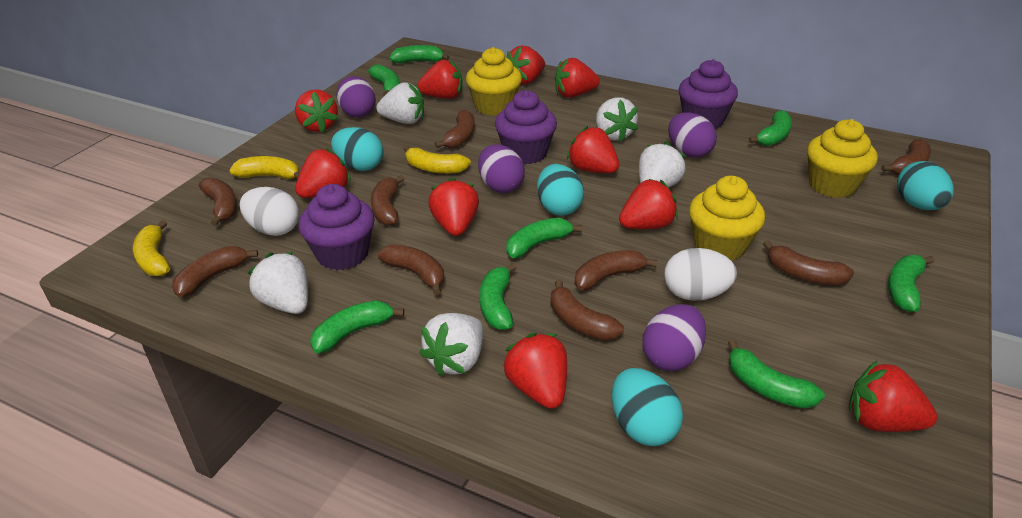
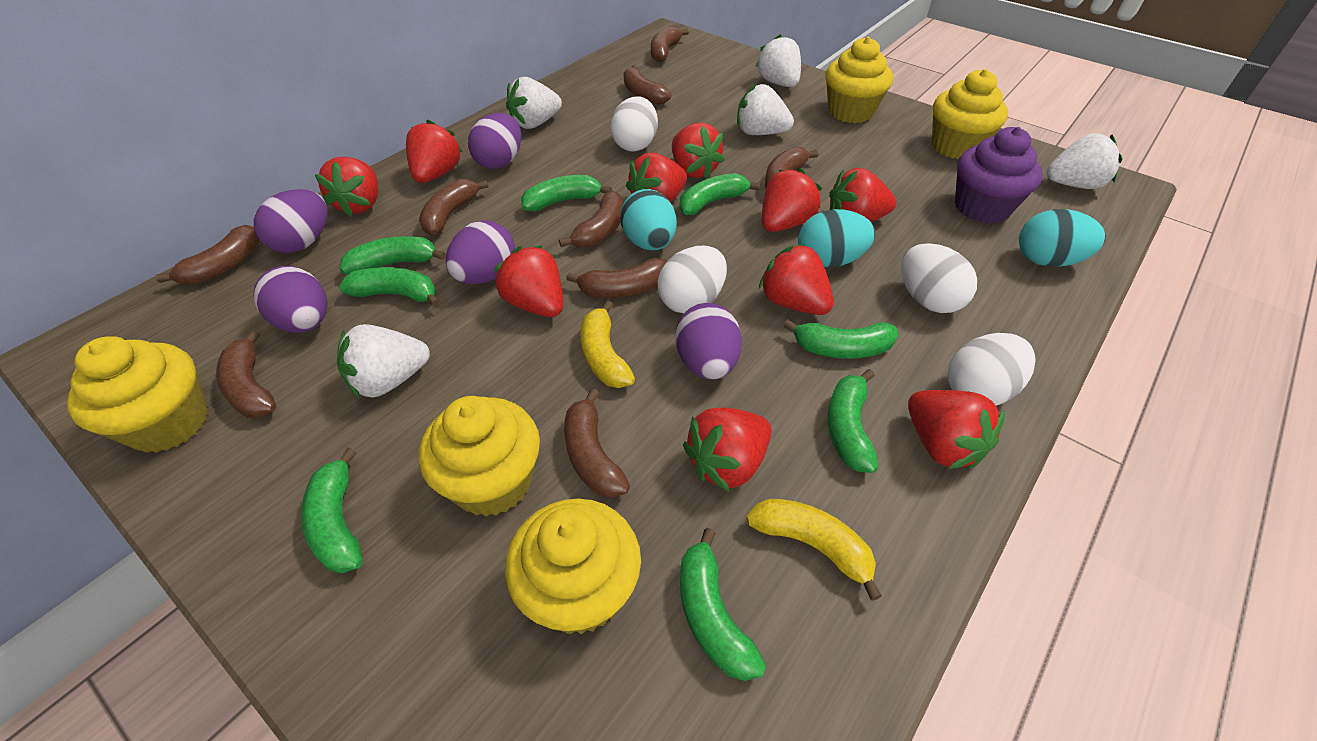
purple cupcake: 3 -> 1
purple egg: 4 -> 5
turquoise egg: 4 -> 3
white egg: 2 -> 4
yellow banana: 3 -> 2
yellow cupcake: 3 -> 5

